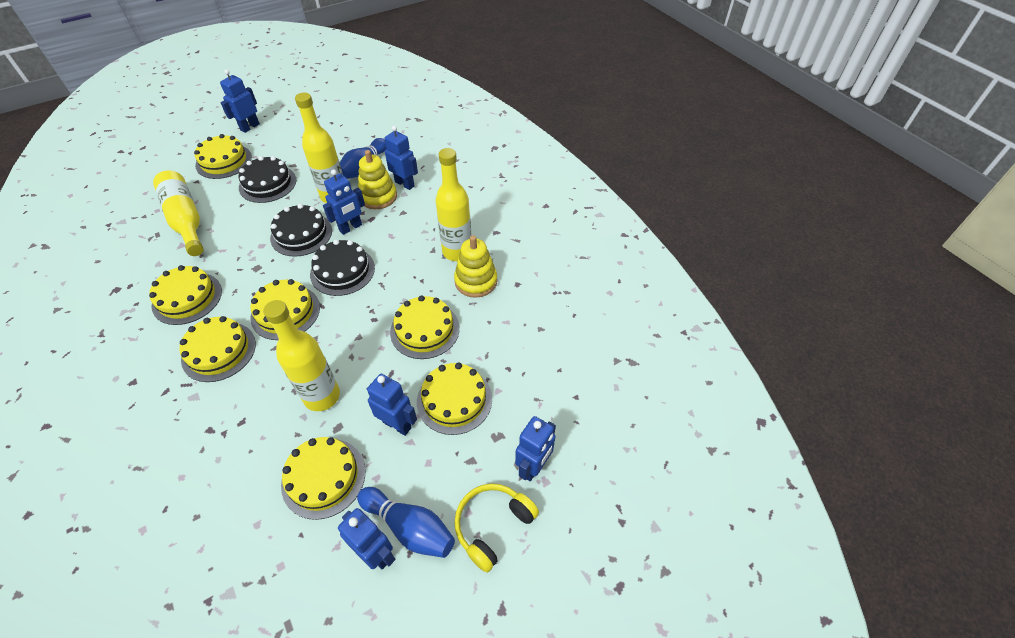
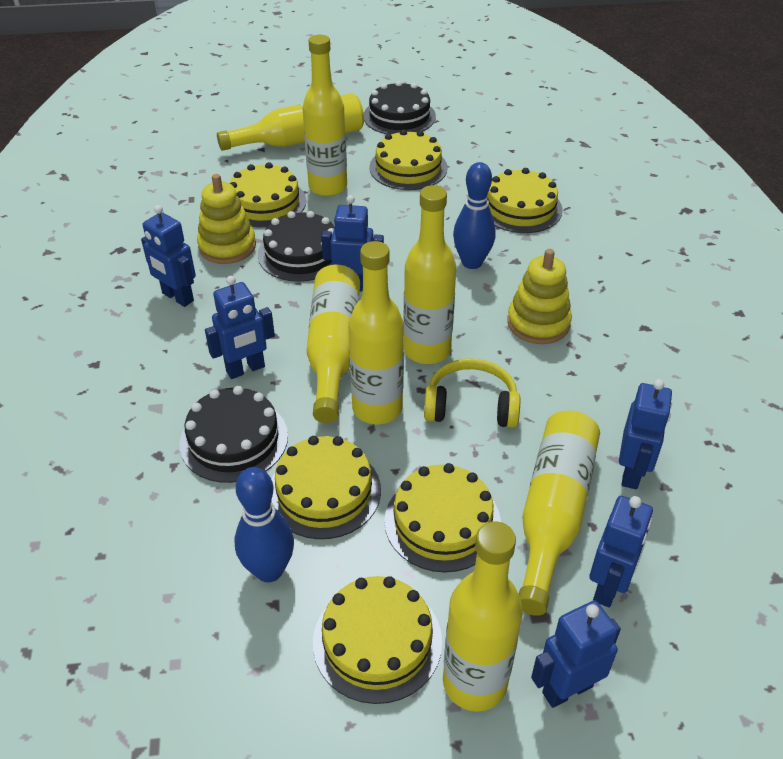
yellow bottle: 4 -> 7
yellow cake: 7 -> 6

